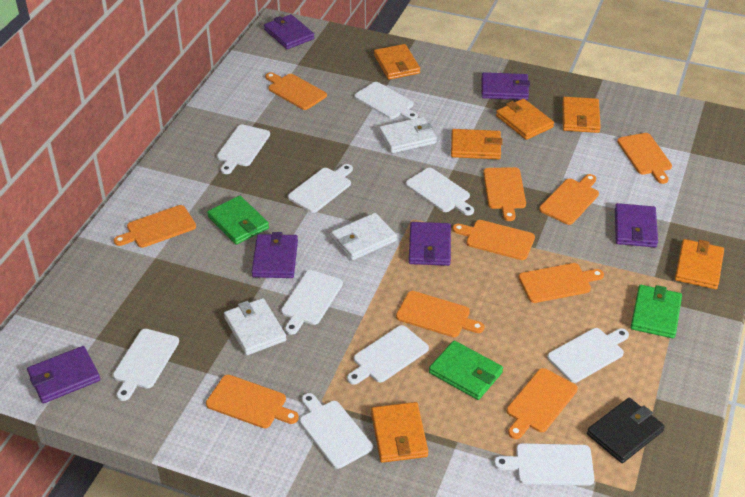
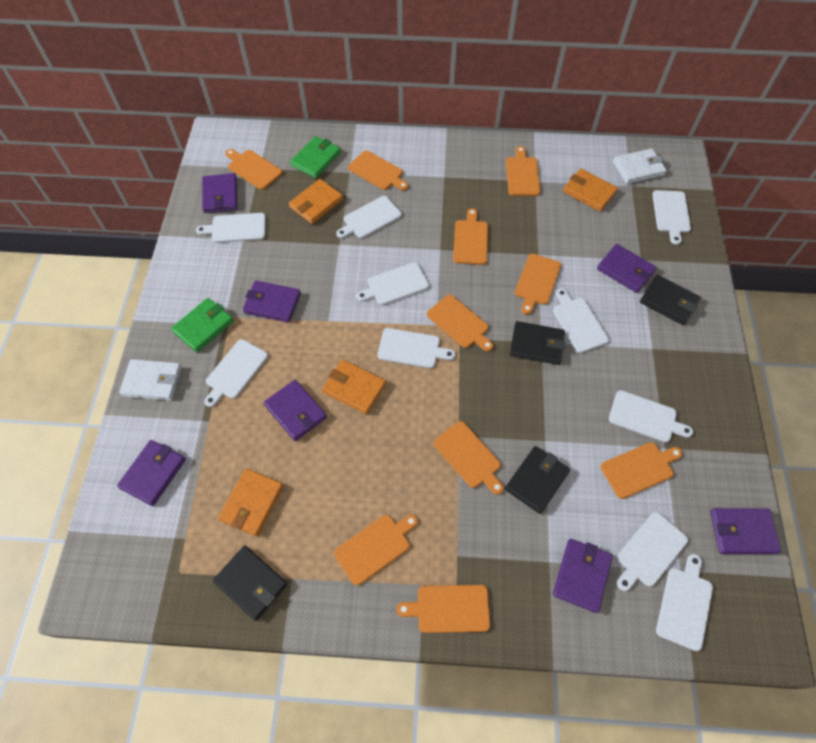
black wallet: 1 -> 4
green wallet: 3 -> 2
orange wallet: 6 -> 4
purple wallet: 6 -> 7
white wallet: 3 -> 2

